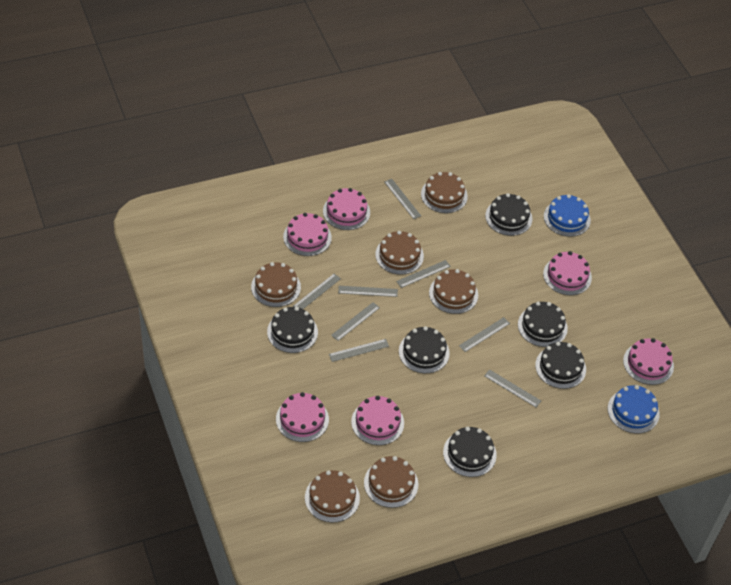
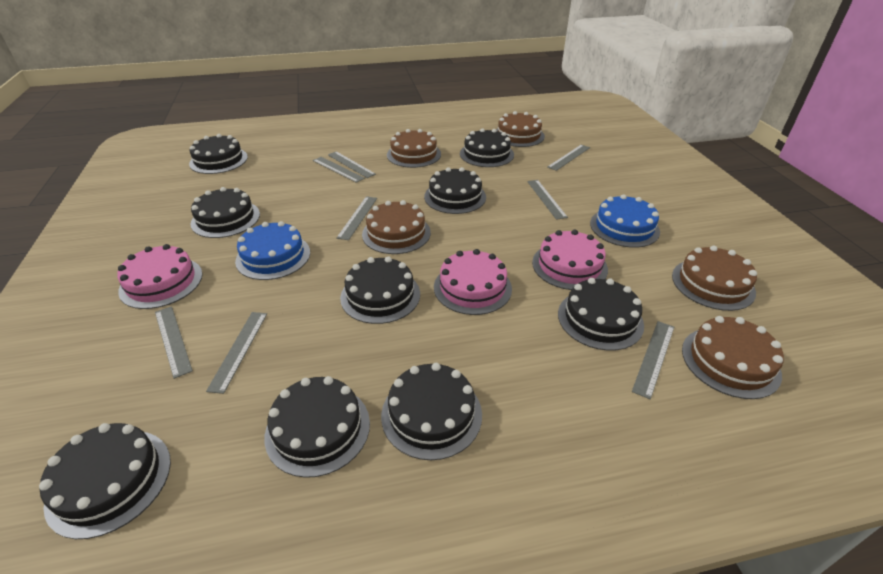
black cake: 6 -> 9
brown cake: 6 -> 5
pink cake: 6 -> 3

